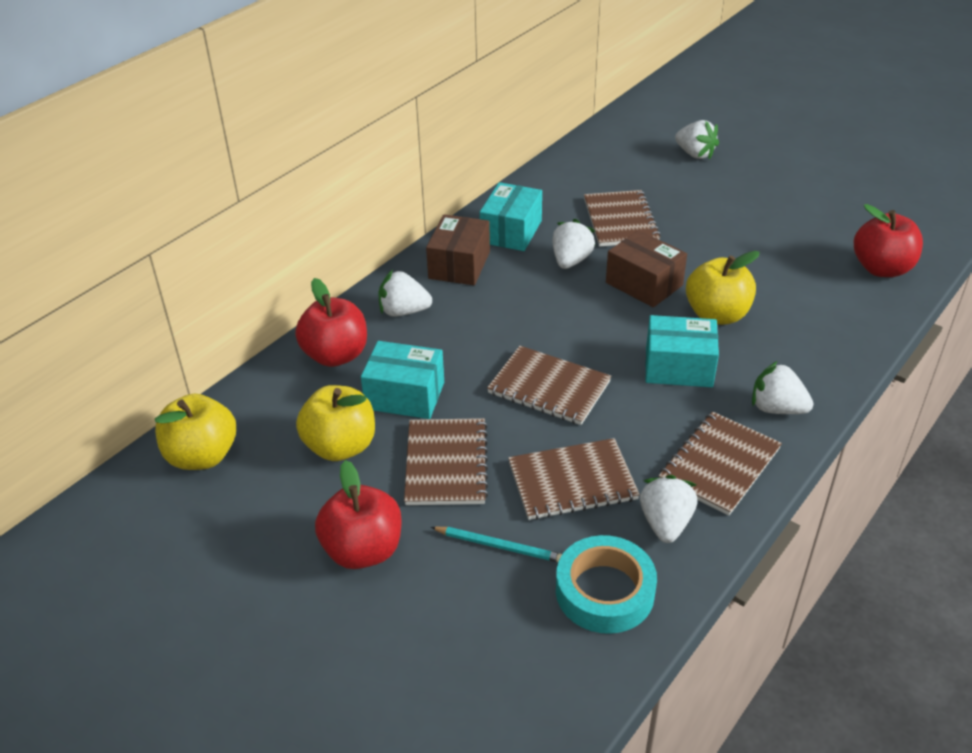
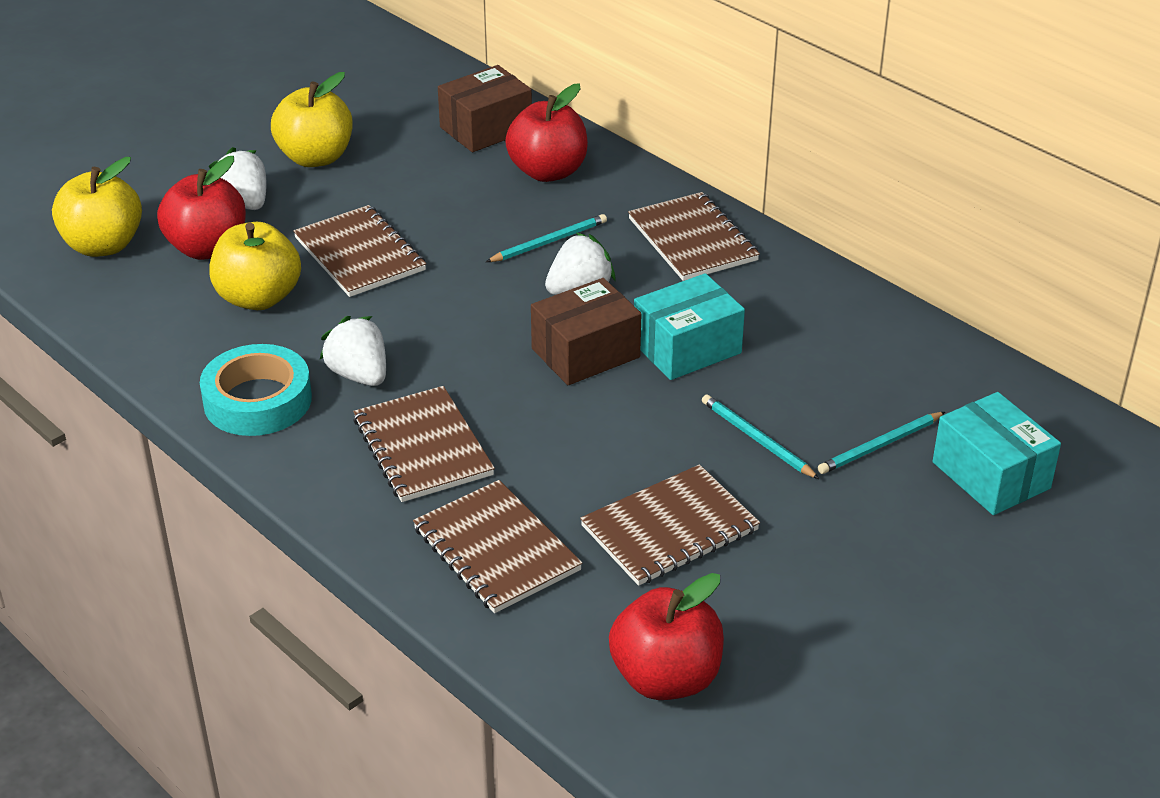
turquoise box: 3 -> 2
turquoise pencil: 1 -> 3
white strawberry: 5 -> 3

